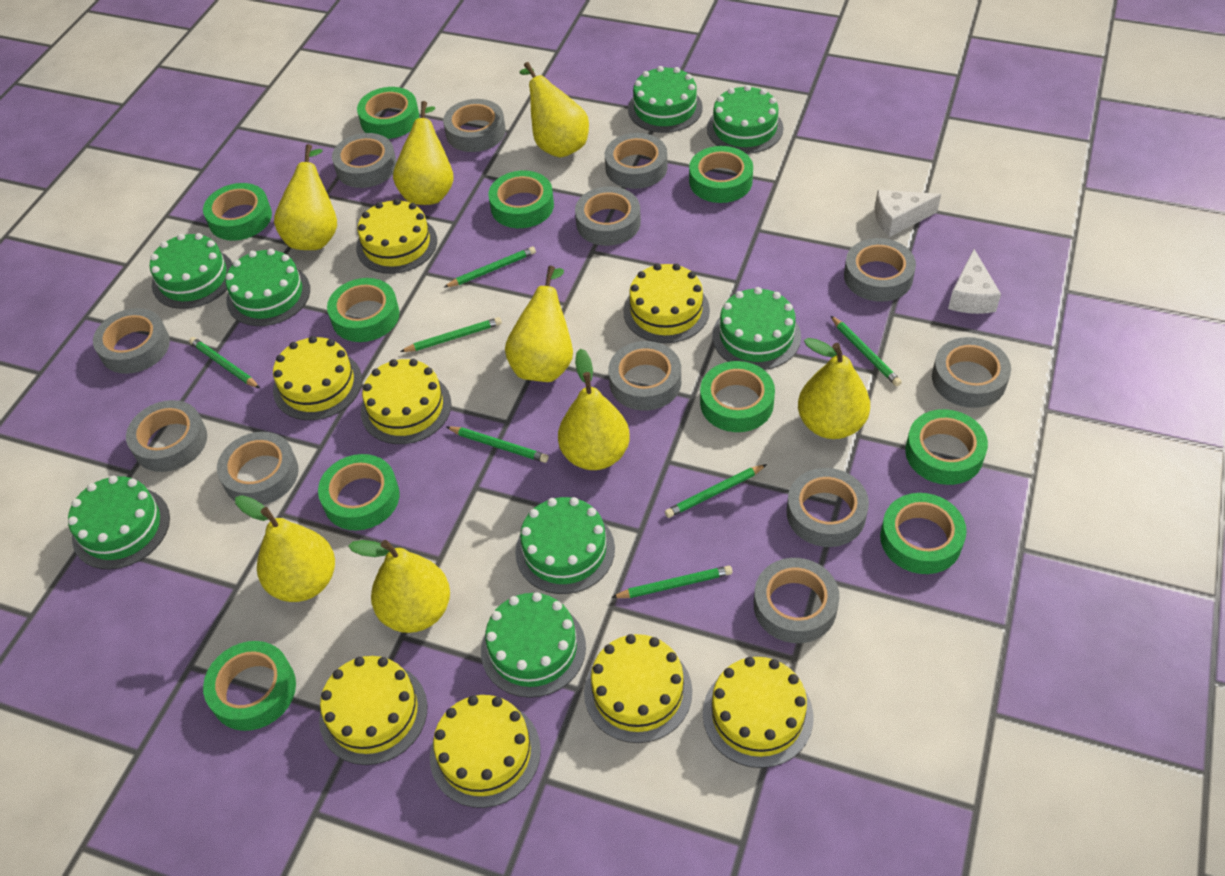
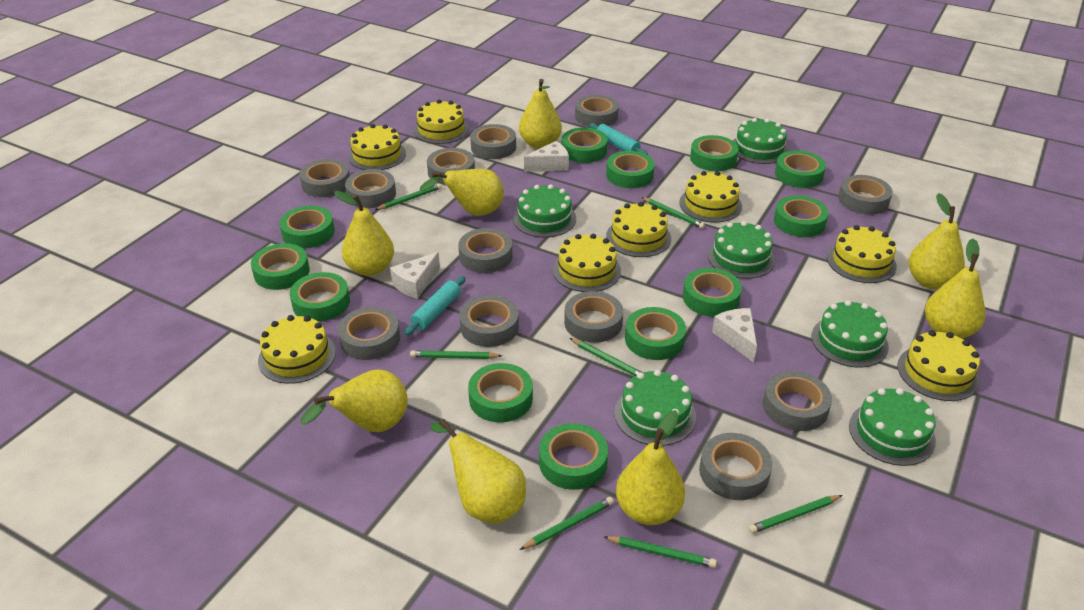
green cake: 8 -> 6
green tape: 10 -> 12
turquoise rolling pin: 0 -> 2
white cheese: 2 -> 3

